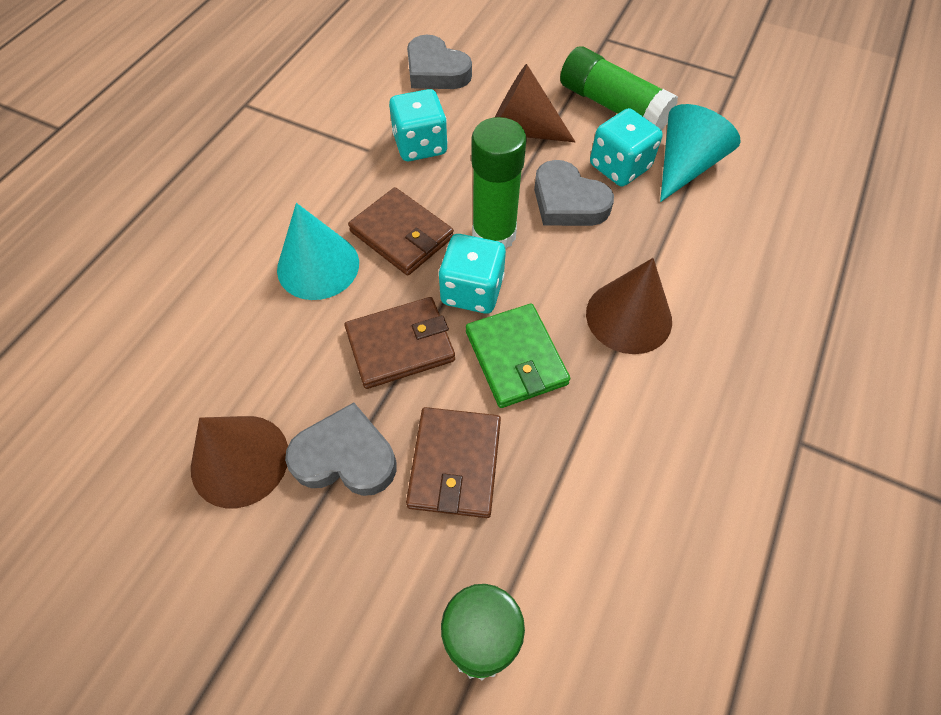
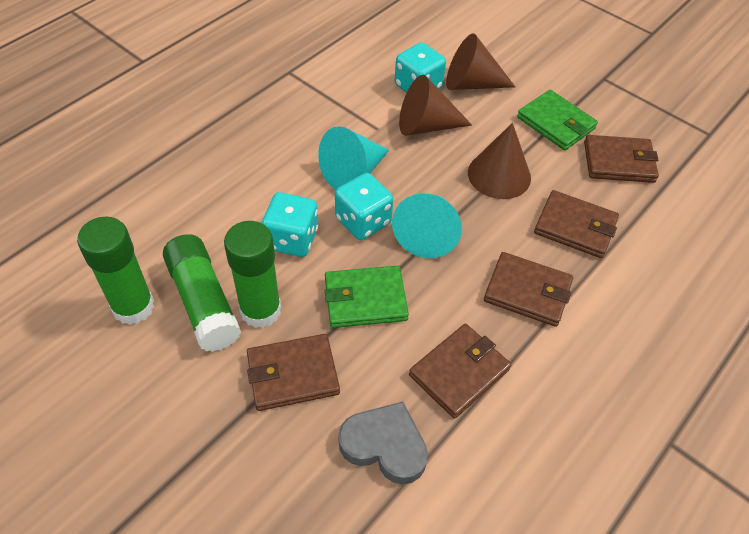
brown wallet: 3 -> 5
green wallet: 1 -> 2
grey heart: 3 -> 1

